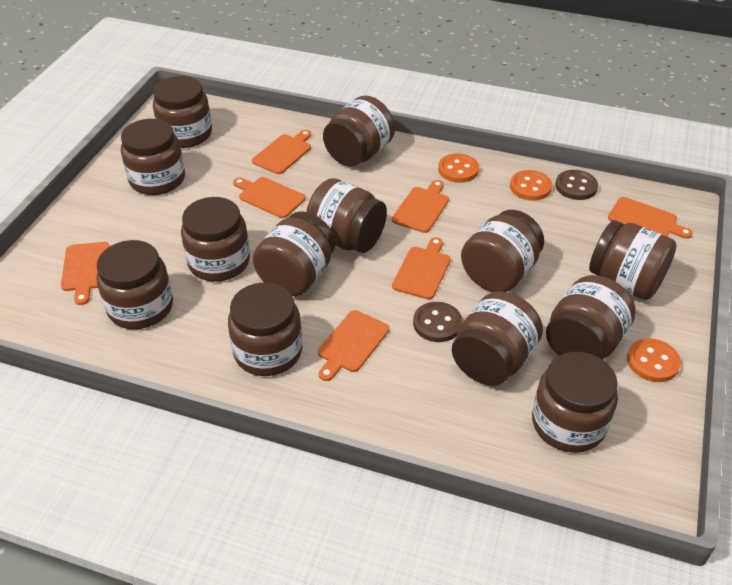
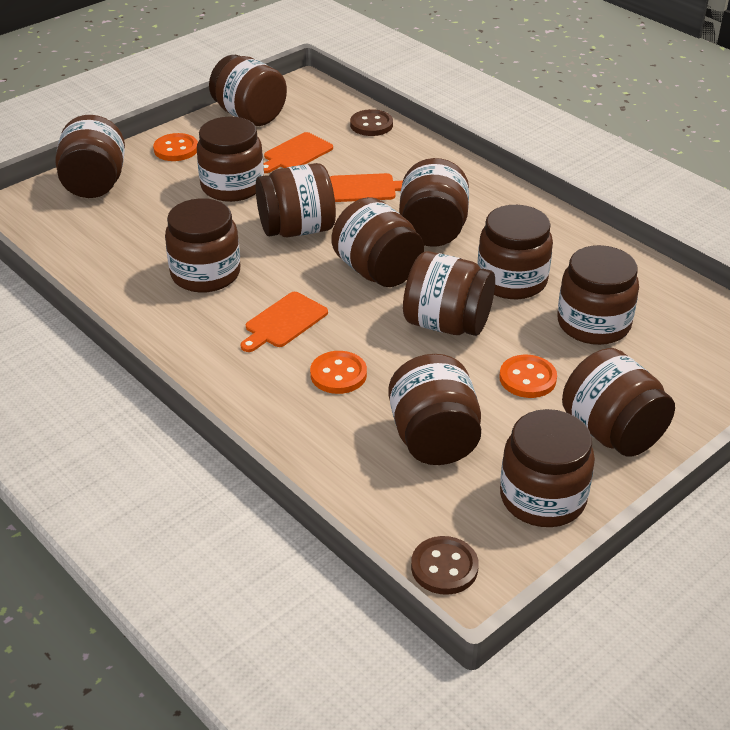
orange cutting board: 7 -> 3

